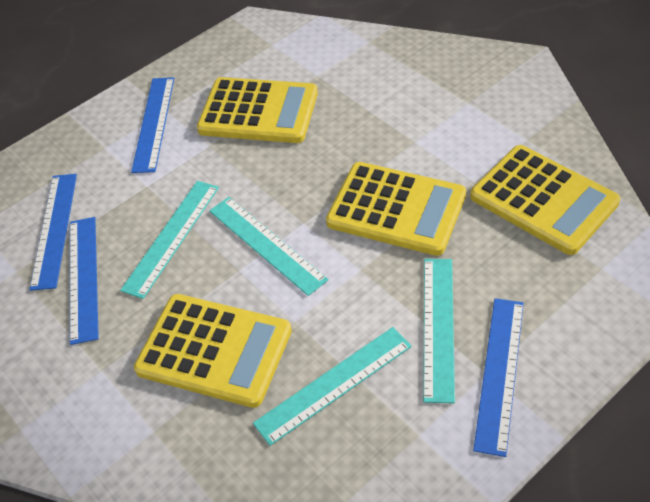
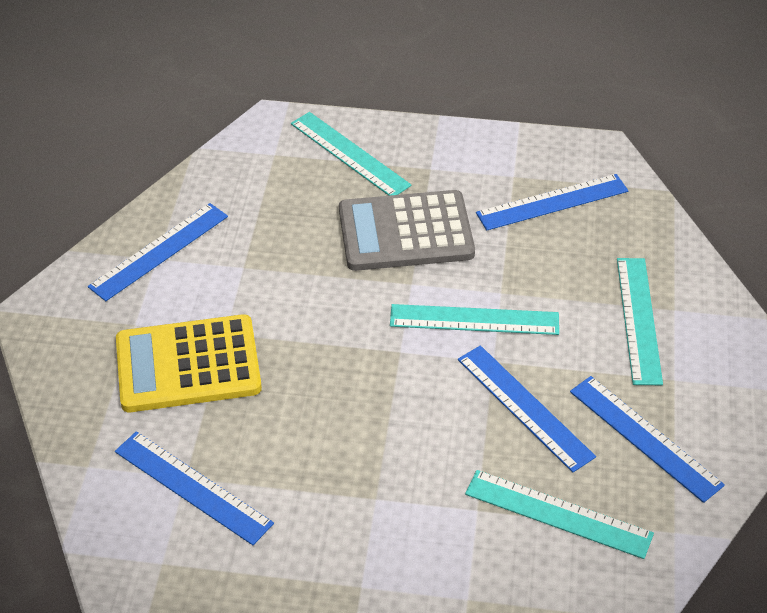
blue ruler: 4 -> 5
grey calculator: 0 -> 1
yellow calculator: 4 -> 1

